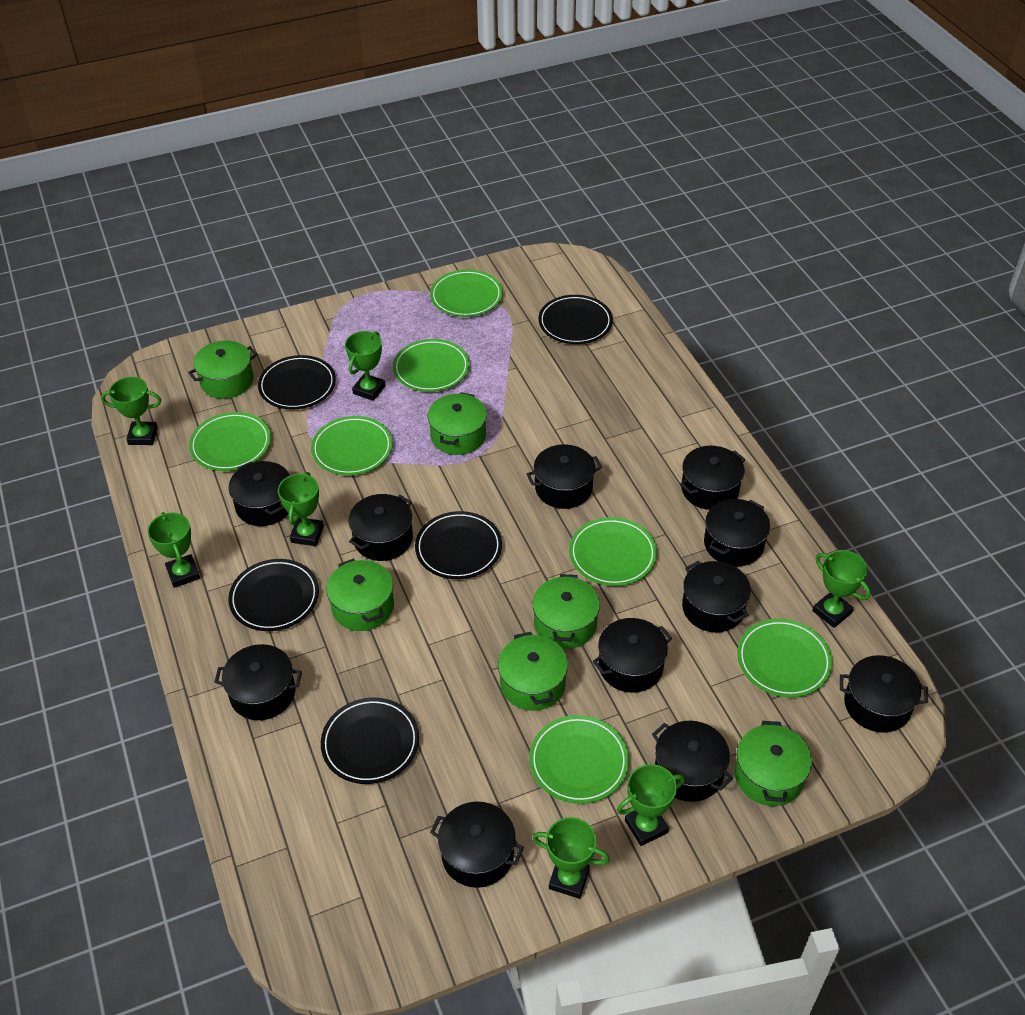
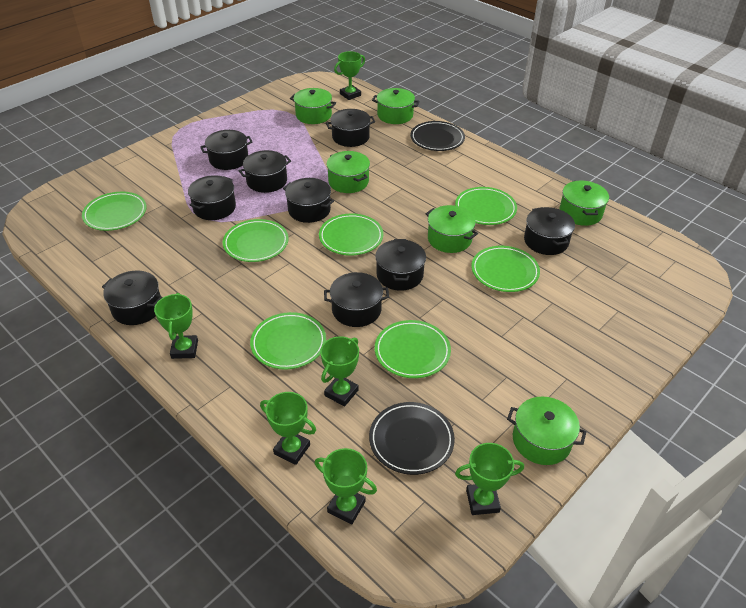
black plate: 5 -> 2
black pot: 11 -> 9
green trophy: 7 -> 6

